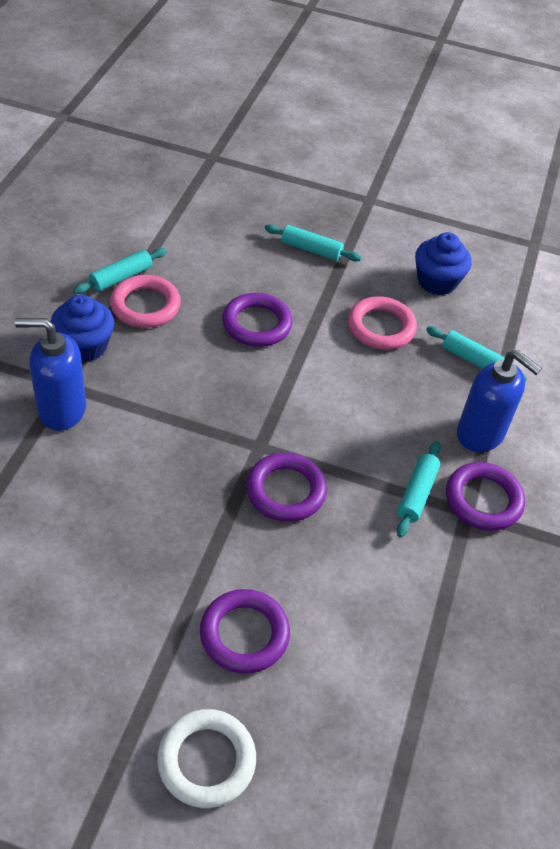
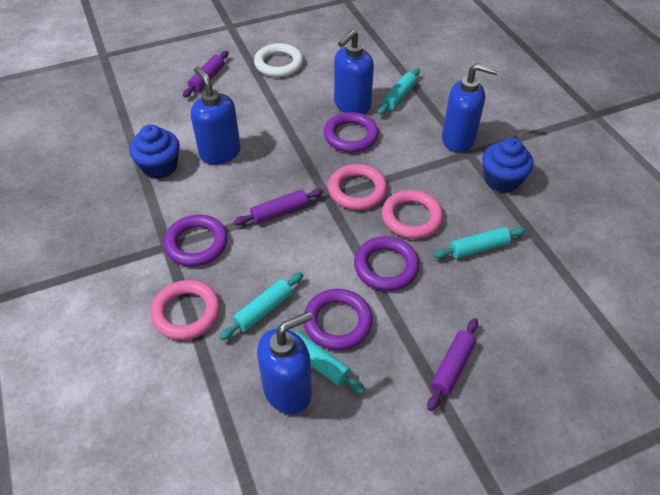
blue soap dispenser: 2 -> 4
pink ring: 2 -> 3
purple rolling pin: 0 -> 3

